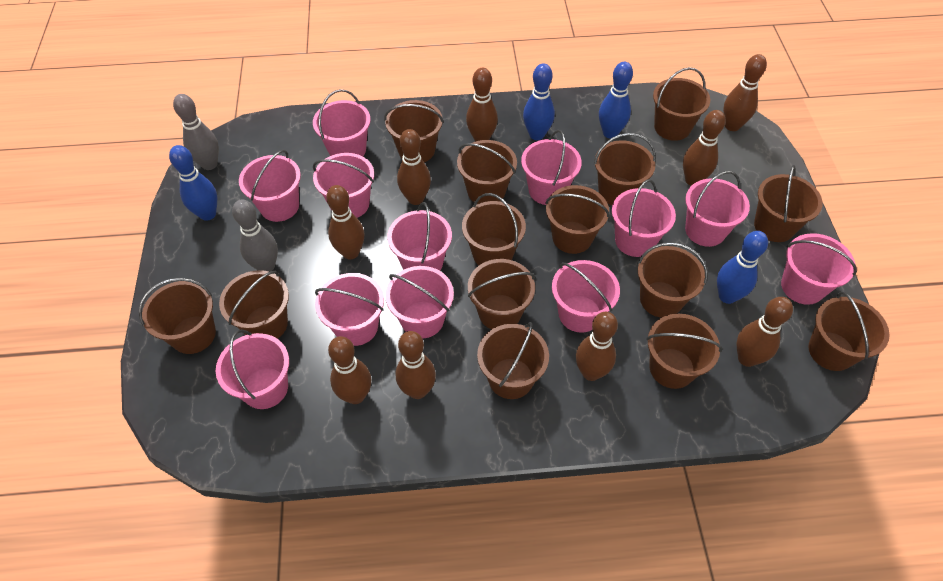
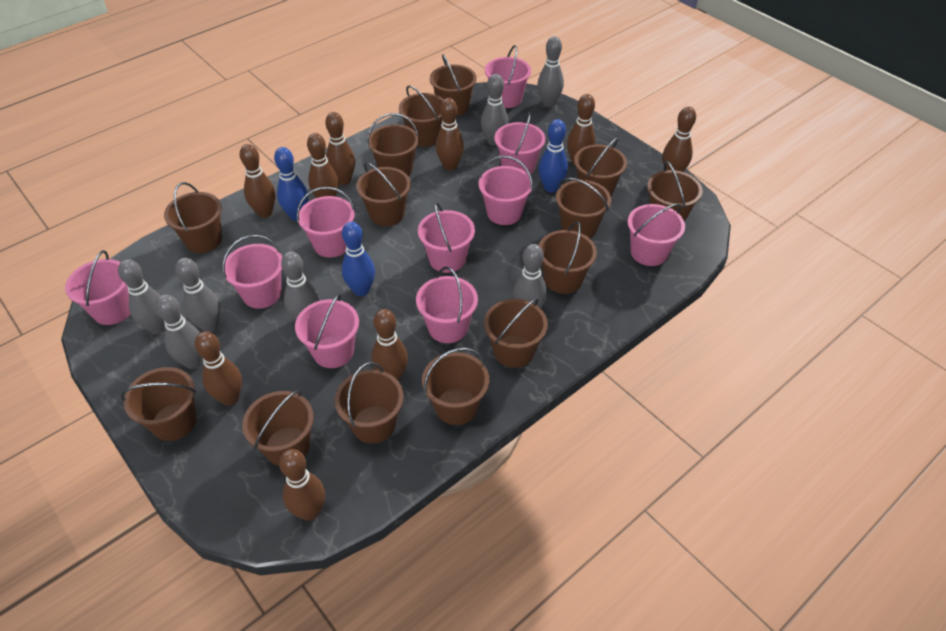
blue bowling pin: 4 -> 3
grey bowling pin: 2 -> 7
pink bucket: 12 -> 10

